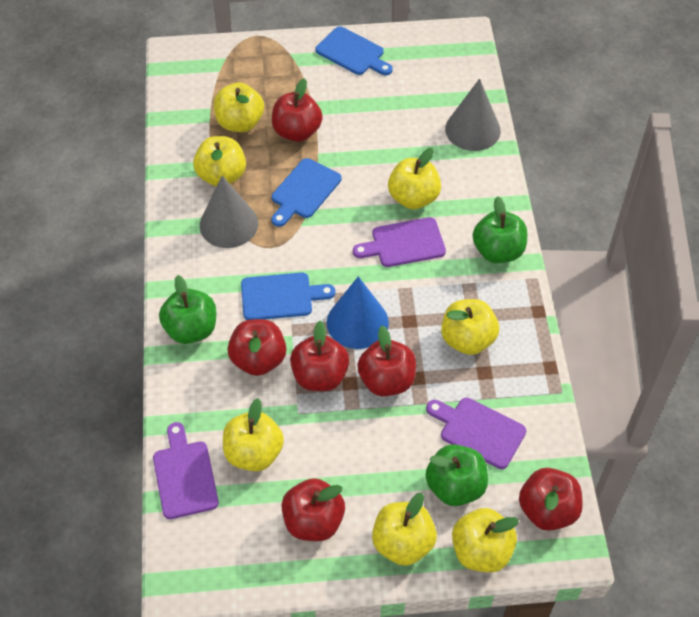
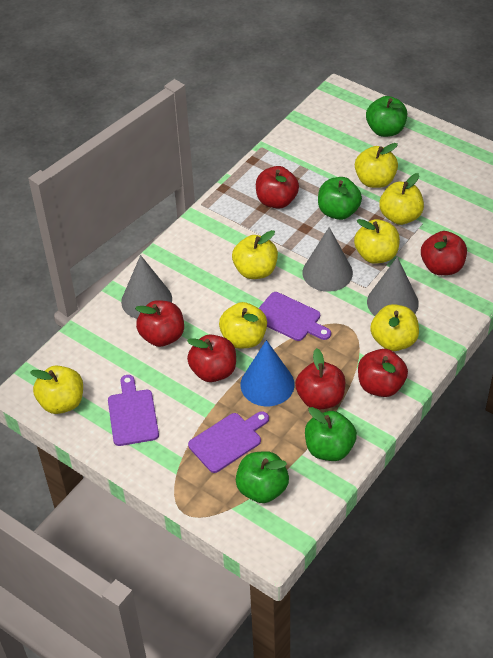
blue cutting board: 3 -> 0
green apple: 3 -> 4
grey cone: 2 -> 3

